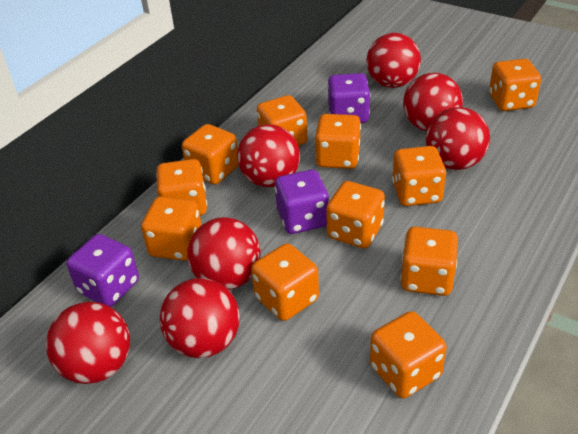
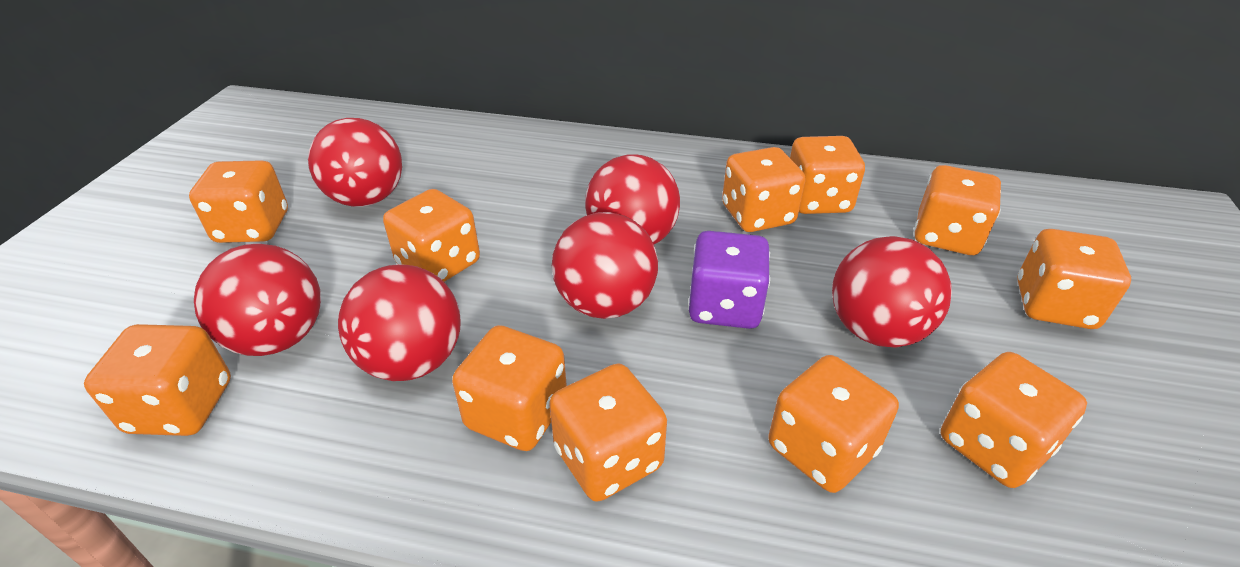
purple dice: 3 -> 1
red ball: 7 -> 6

